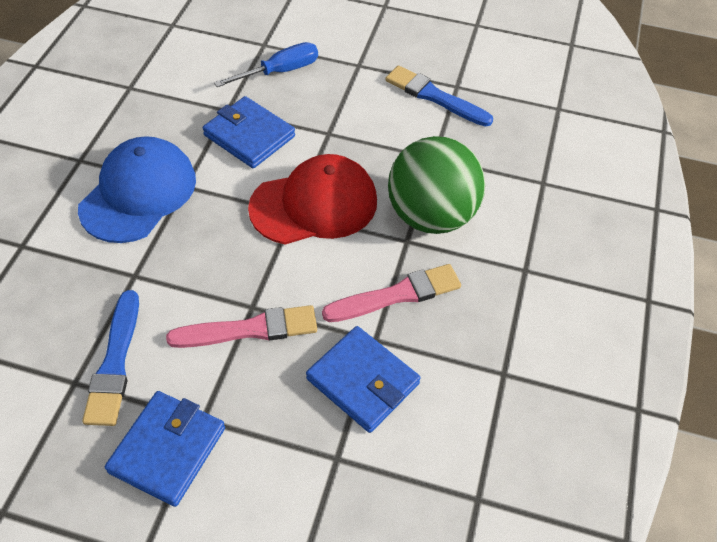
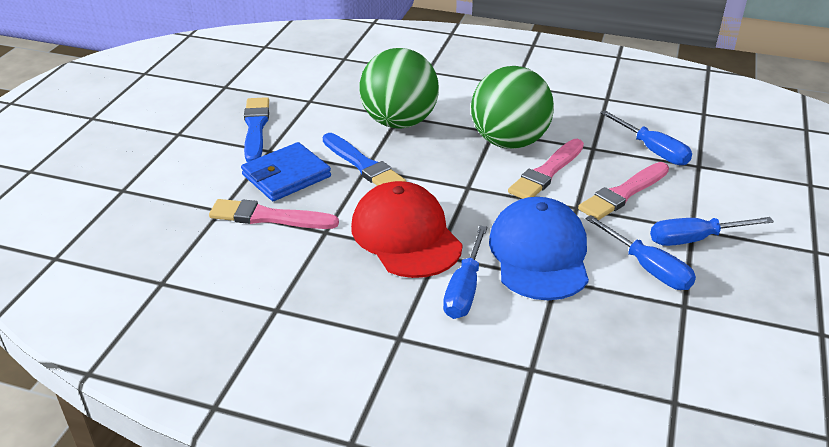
blue screwdriver: 1 -> 4
blue wallet: 3 -> 1
green ball: 1 -> 2
pink brush: 2 -> 3

